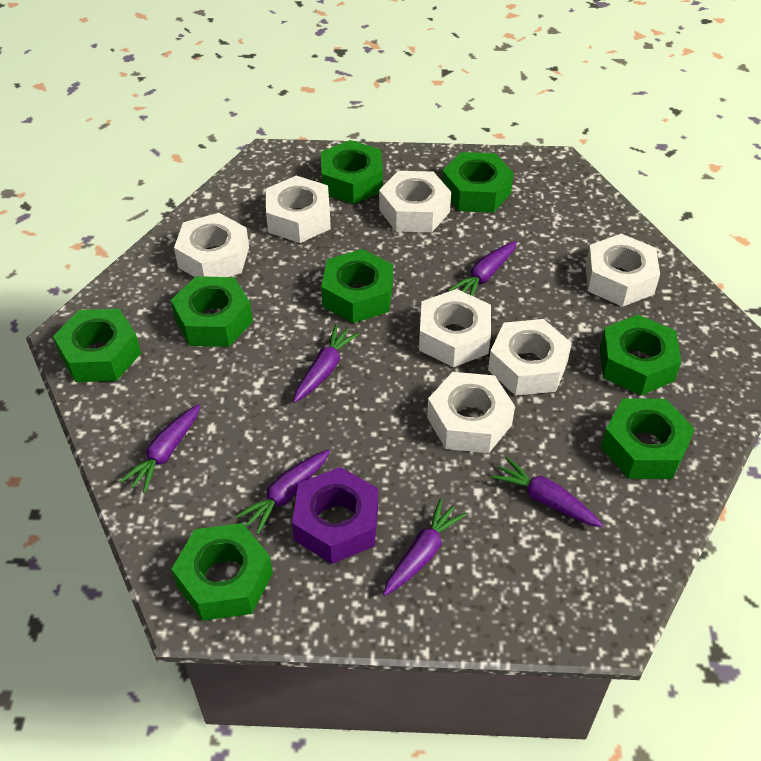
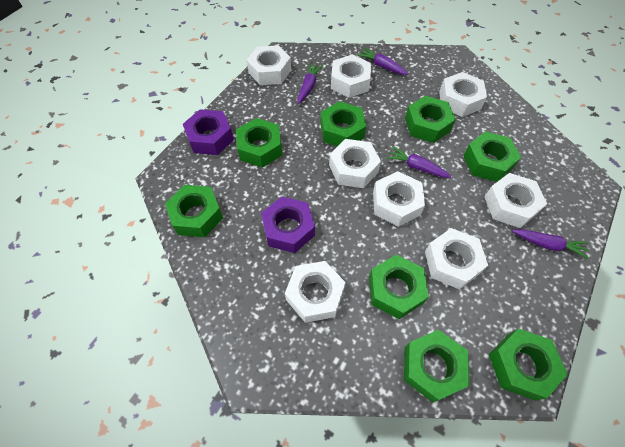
purple carrot: 6 -> 4
purple nut: 1 -> 2
white nut: 7 -> 8

